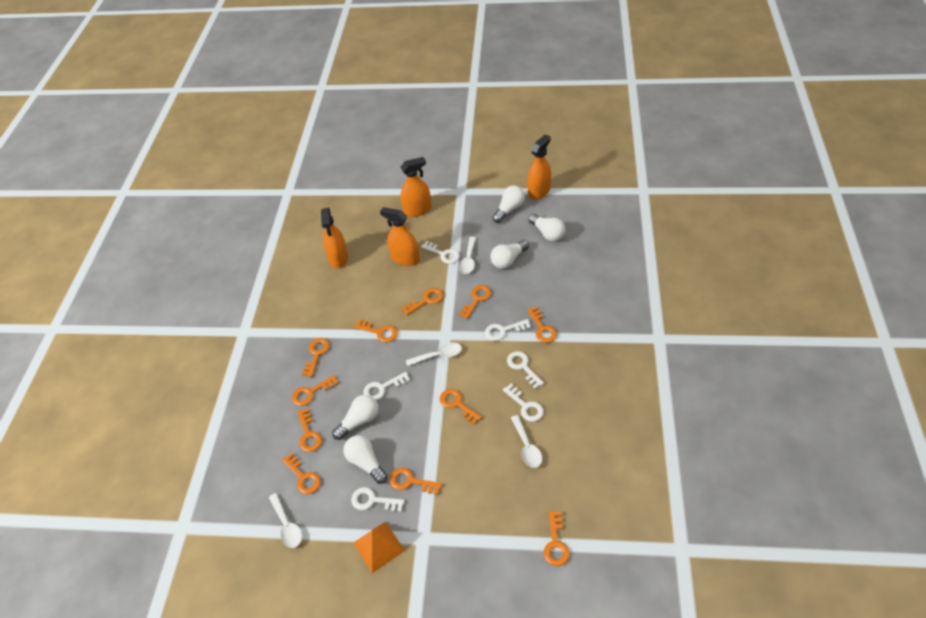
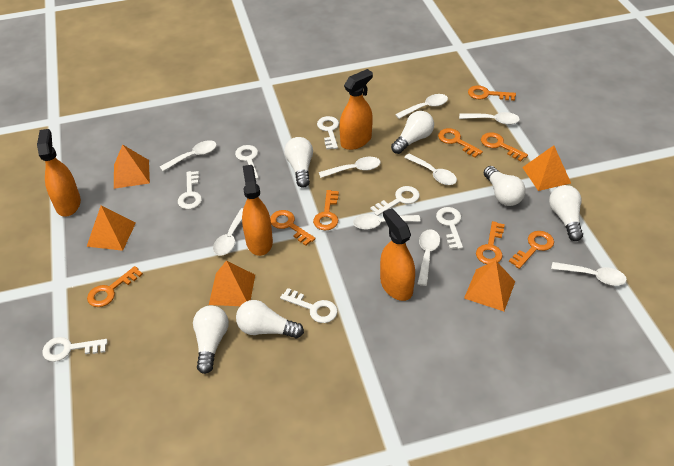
orange key: 11 -> 8
orange pyramid: 1 -> 5
white key: 6 -> 7
white light bulb: 5 -> 6
white spoon: 4 -> 9

